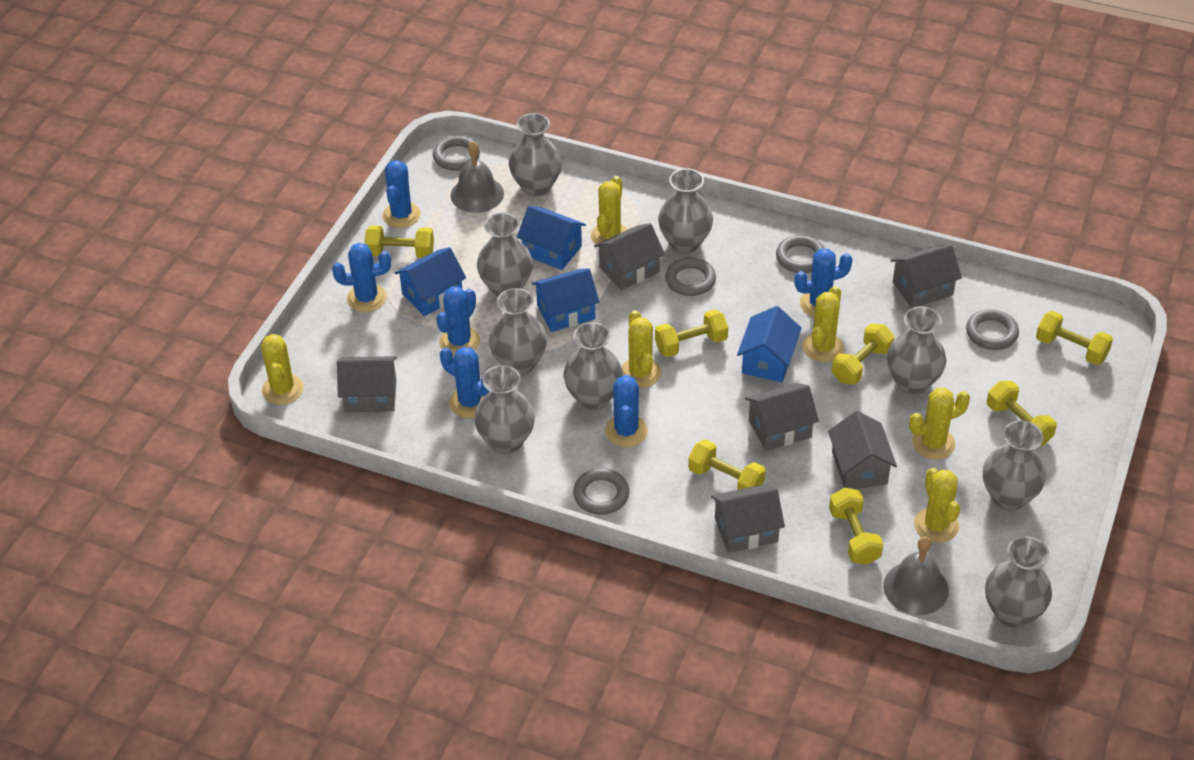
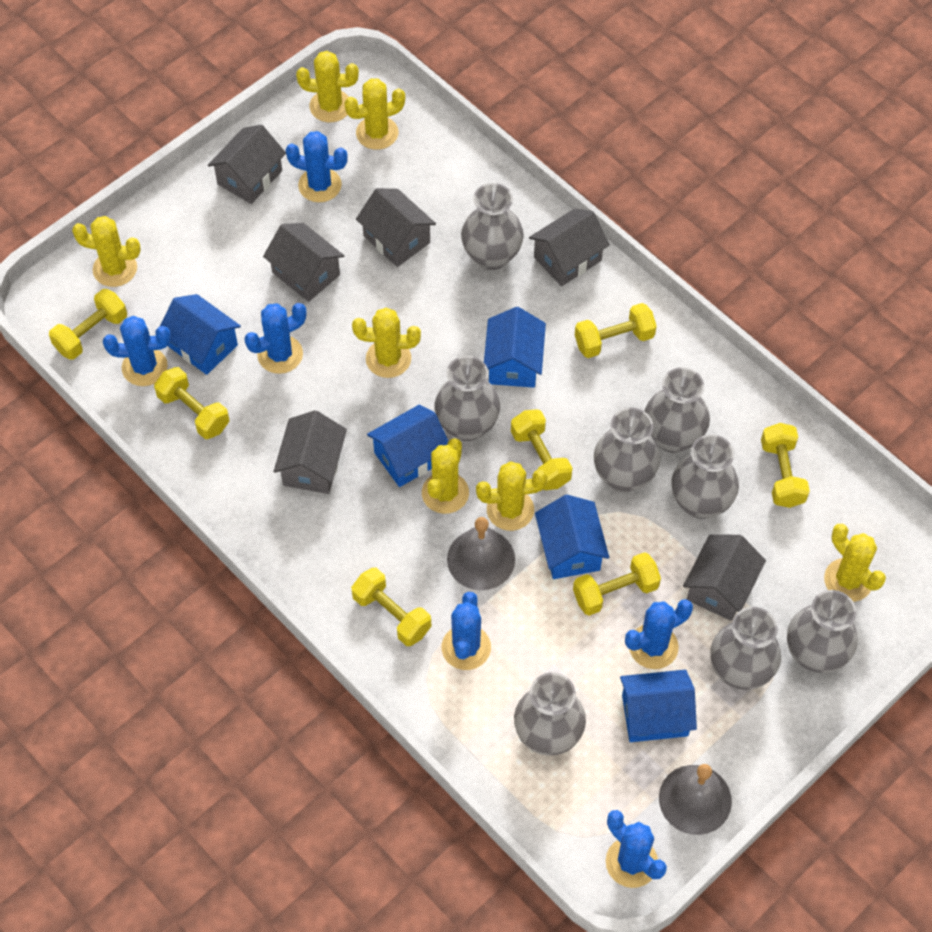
blue house: 4 -> 5
grey ring: 5 -> 0
grey vase: 9 -> 8
yellow cactus: 6 -> 7

